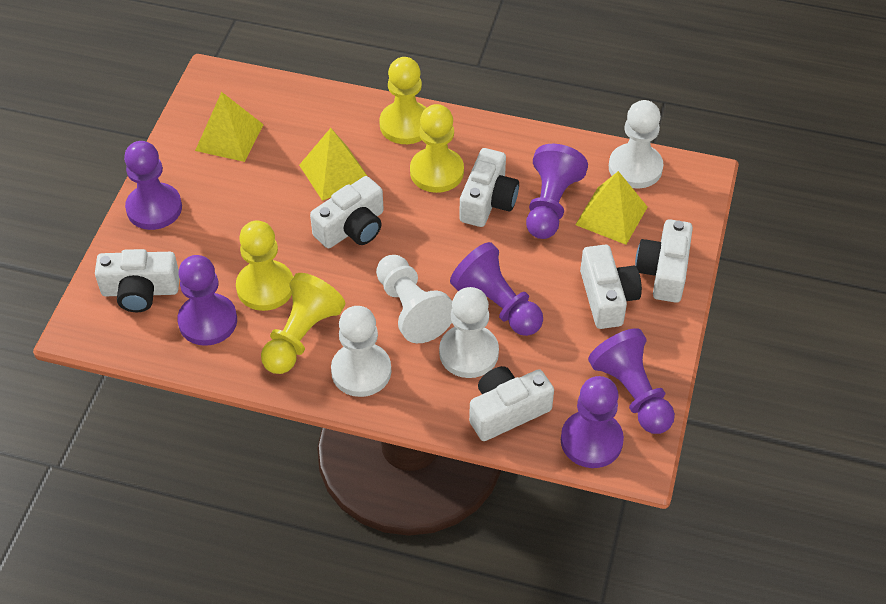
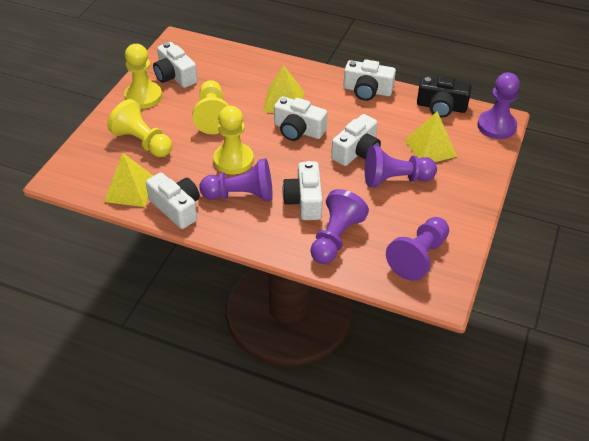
black camera: 0 -> 1
purple pawn: 6 -> 5
white pawn: 4 -> 0

